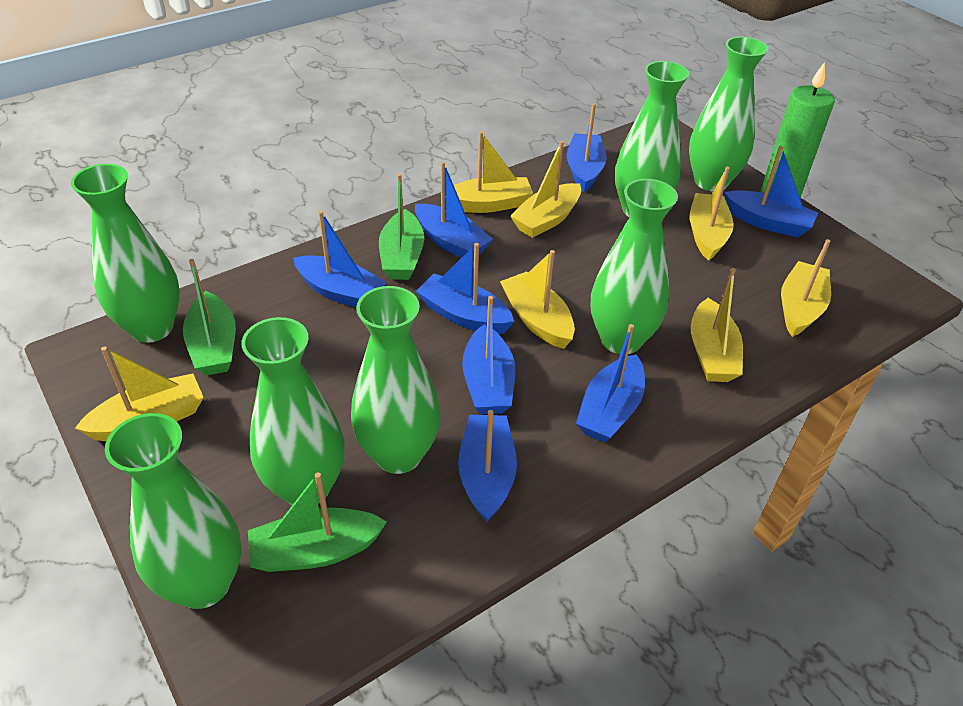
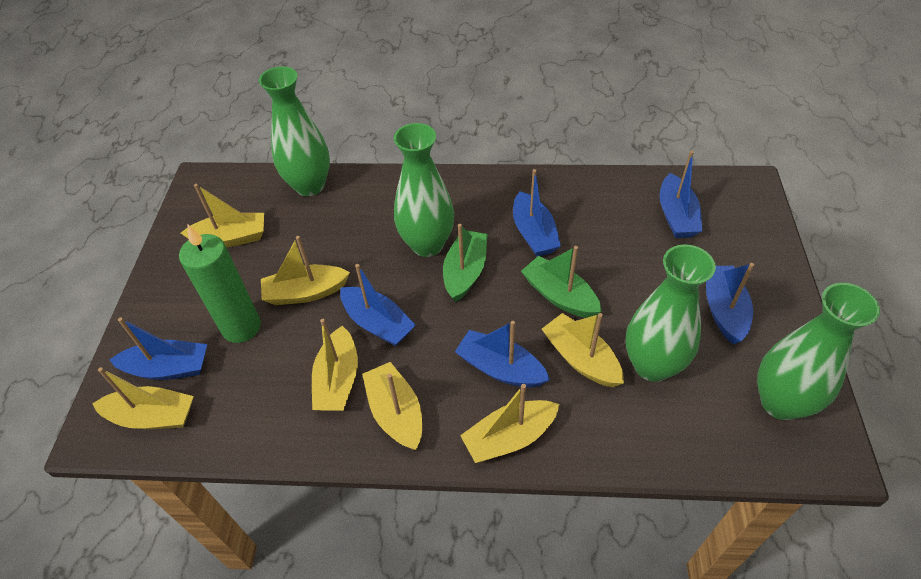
blue boat: 8 -> 6
green boat: 3 -> 2
green vase: 7 -> 4

